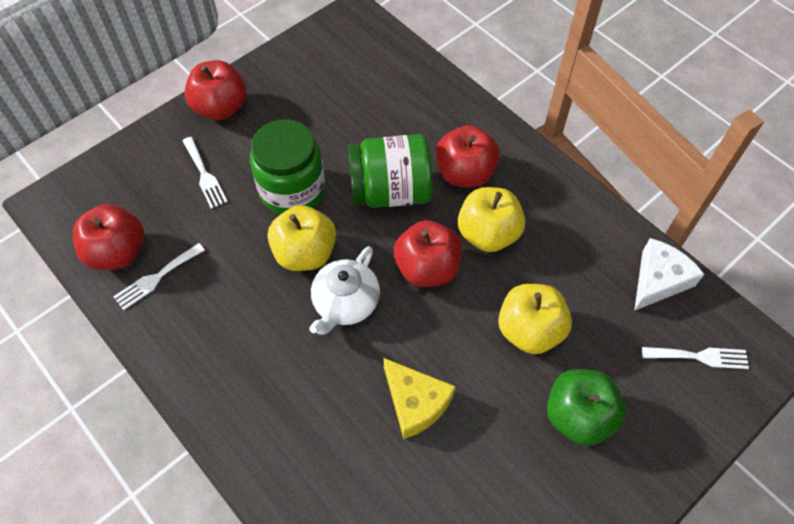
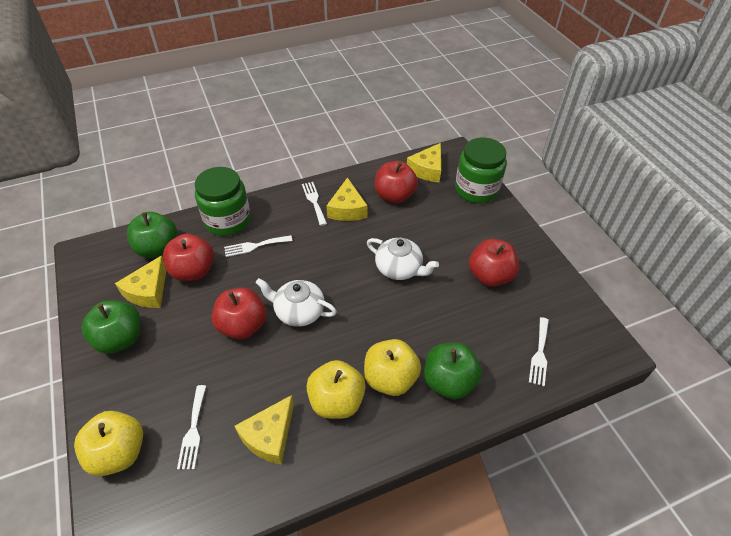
green apple: 1 -> 3
white cheese: 1 -> 0
white fork: 3 -> 4
white teapot: 1 -> 2
yellow cheese: 1 -> 4

